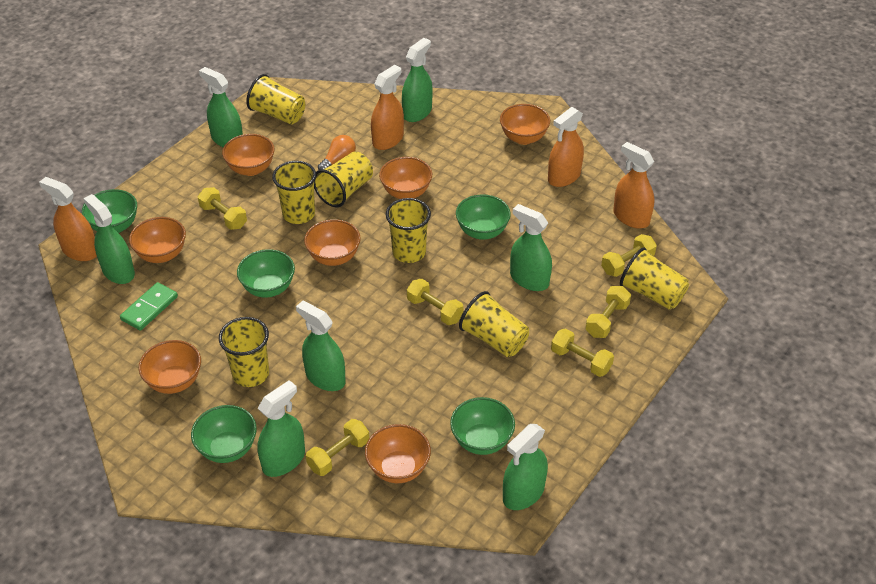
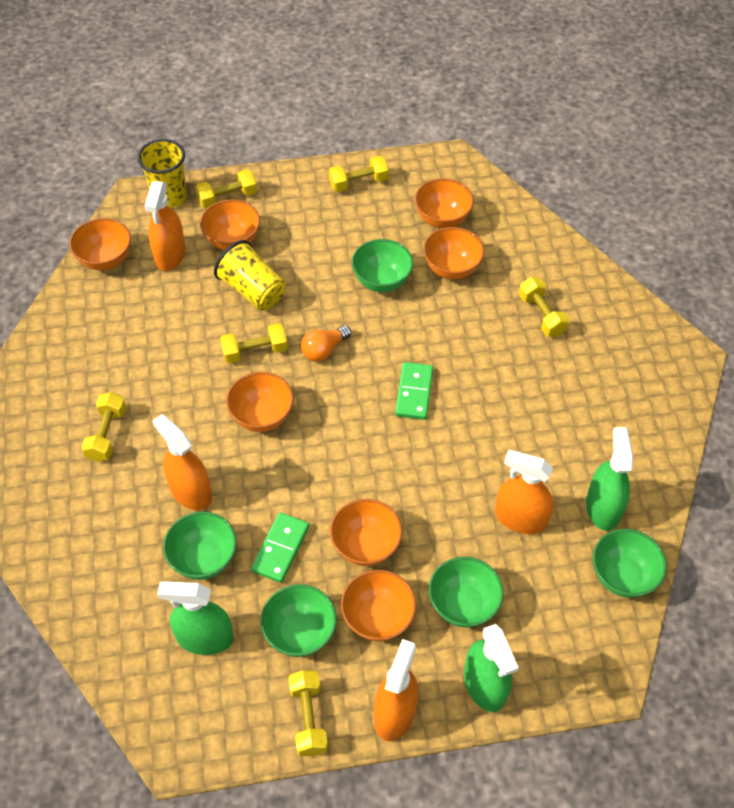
green domino: 1 -> 2
green spray bottle: 7 -> 3
yellow cup: 7 -> 2

